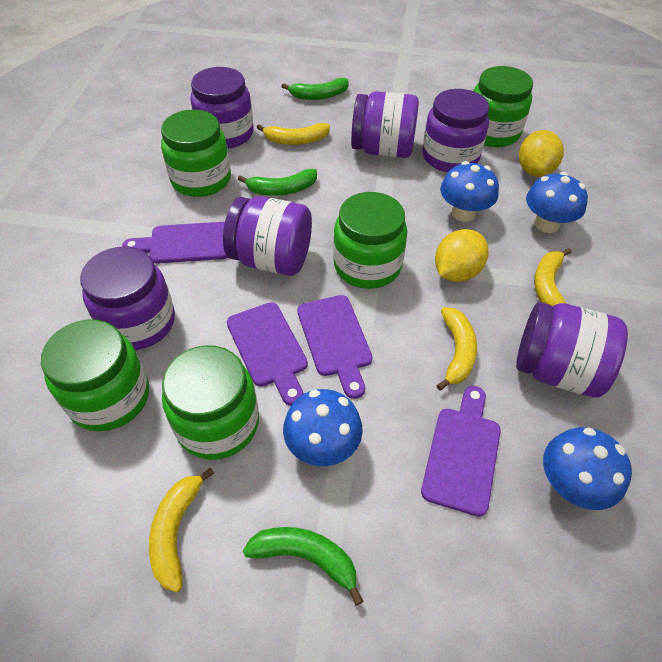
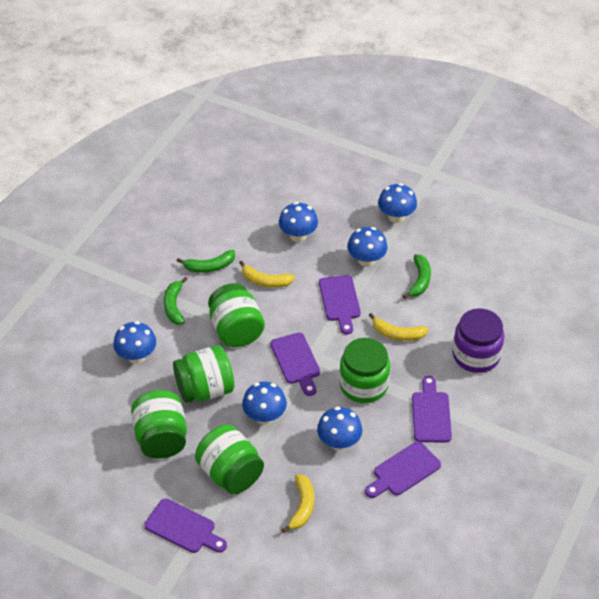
blue mushroom: 4 -> 6
purple cutting board: 4 -> 5
purple jar: 6 -> 1
yellow banana: 4 -> 3
yellow lemon: 2 -> 0

